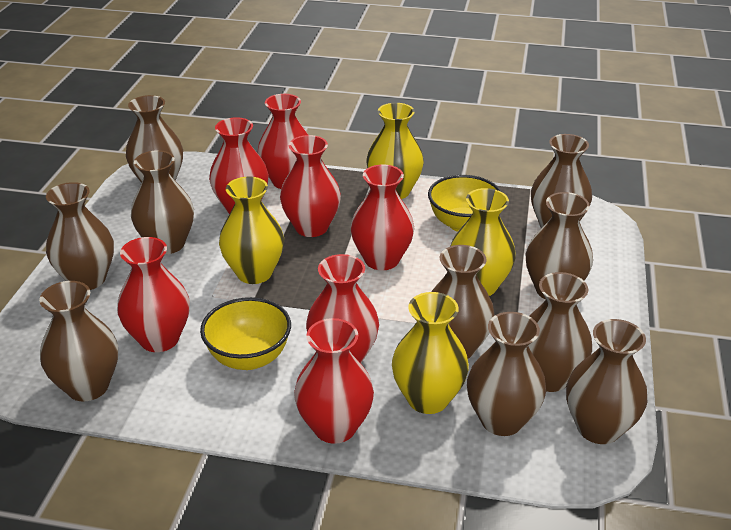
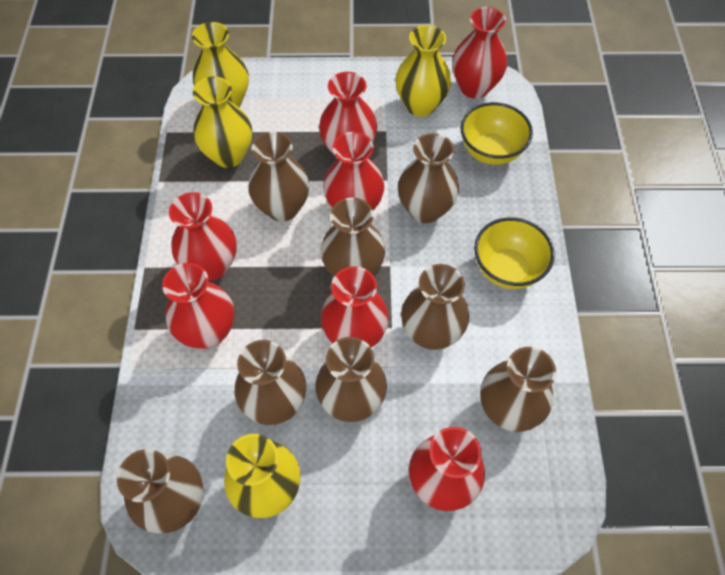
brown vase: 10 -> 8

